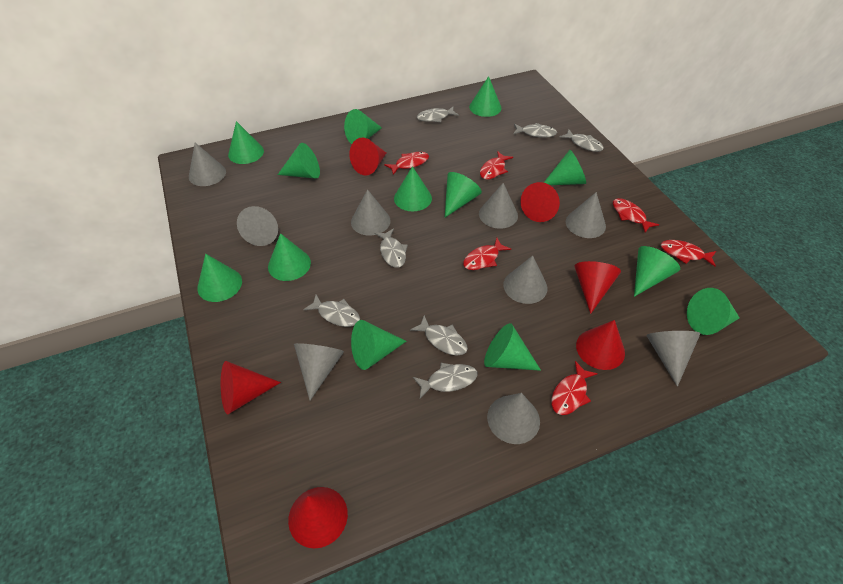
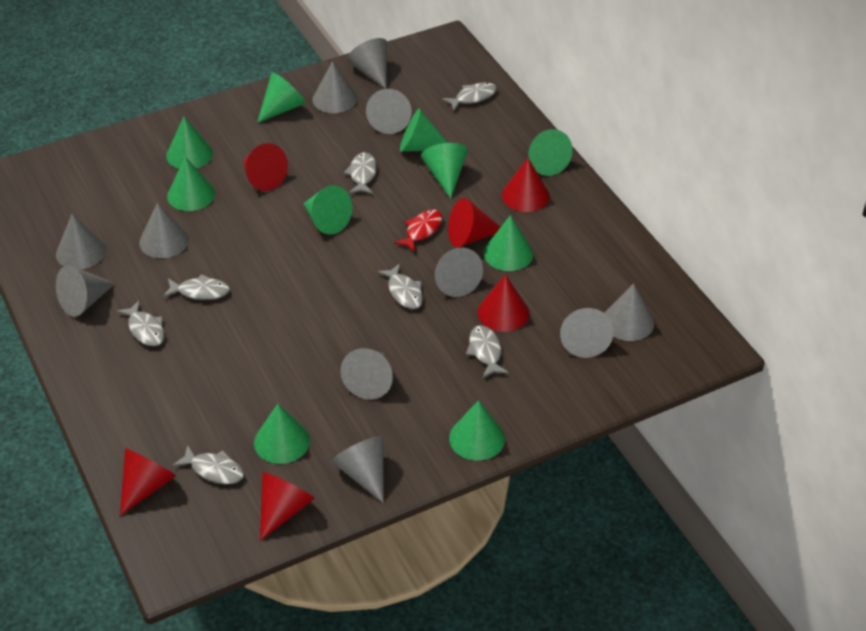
green cone: 13 -> 10
grey cone: 9 -> 11
red fish: 6 -> 1

